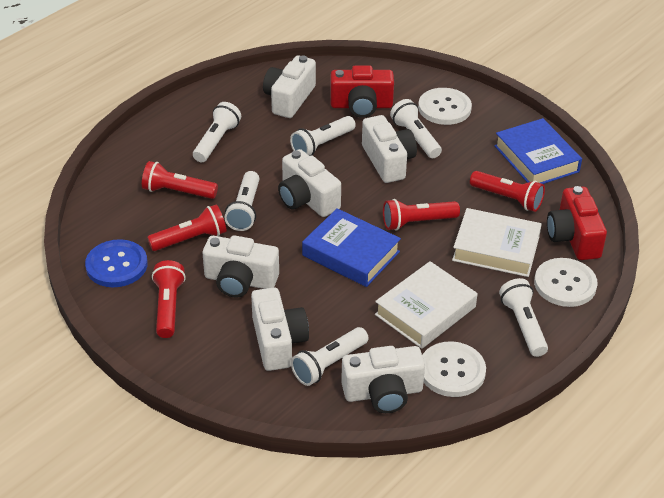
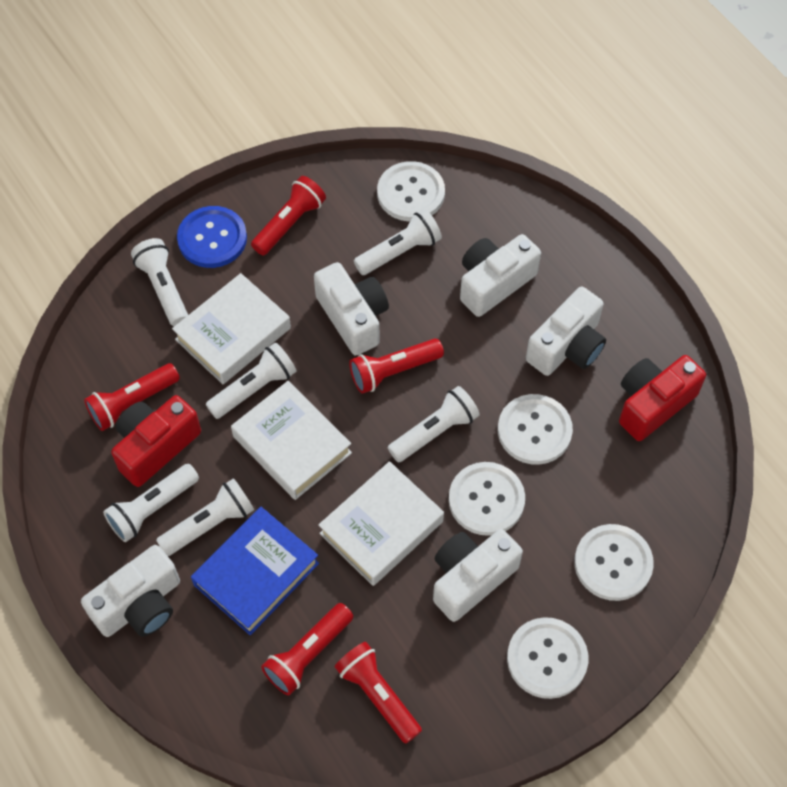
blue book: 2 -> 1
white book: 2 -> 3
white button: 3 -> 5
white camera: 6 -> 5

